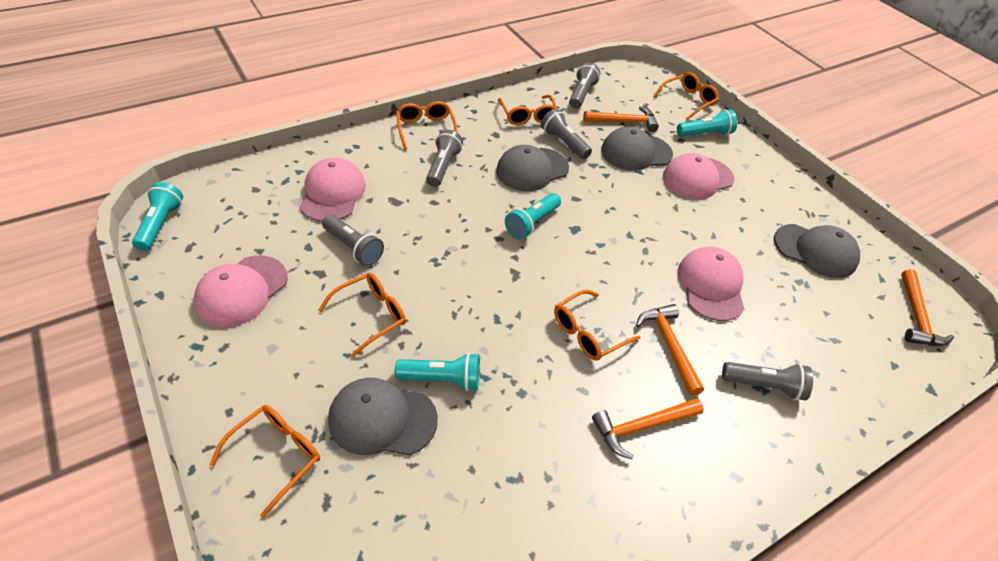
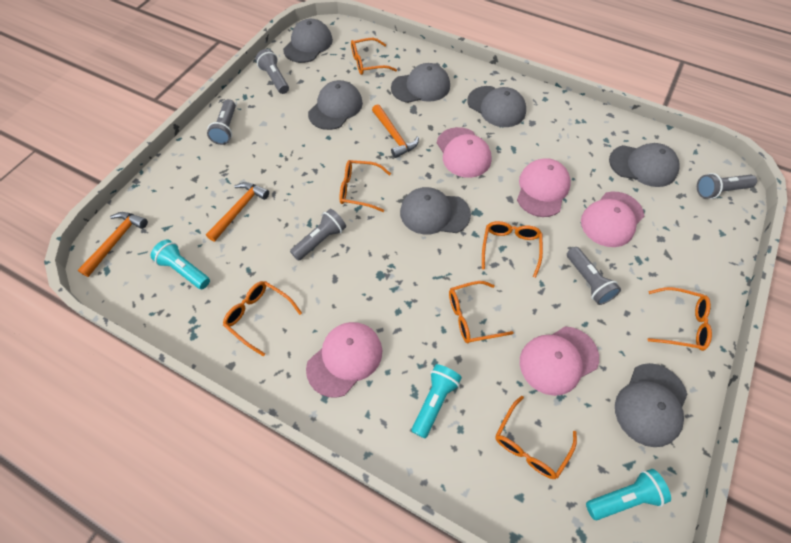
grey cap: 4 -> 7
orange glasses: 6 -> 7
orange hammer: 4 -> 3
pink cap: 4 -> 5
turquoise flashlight: 4 -> 3

